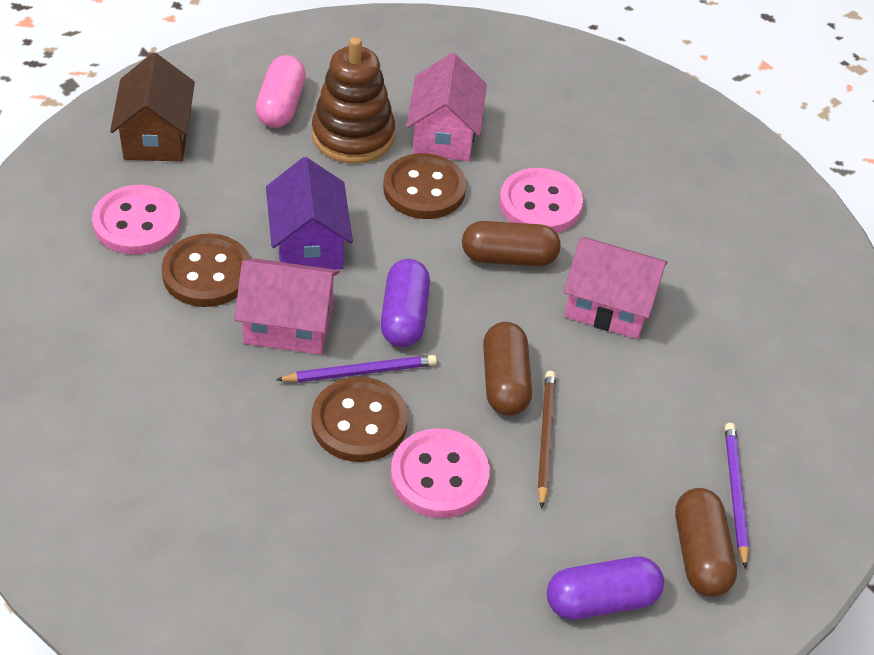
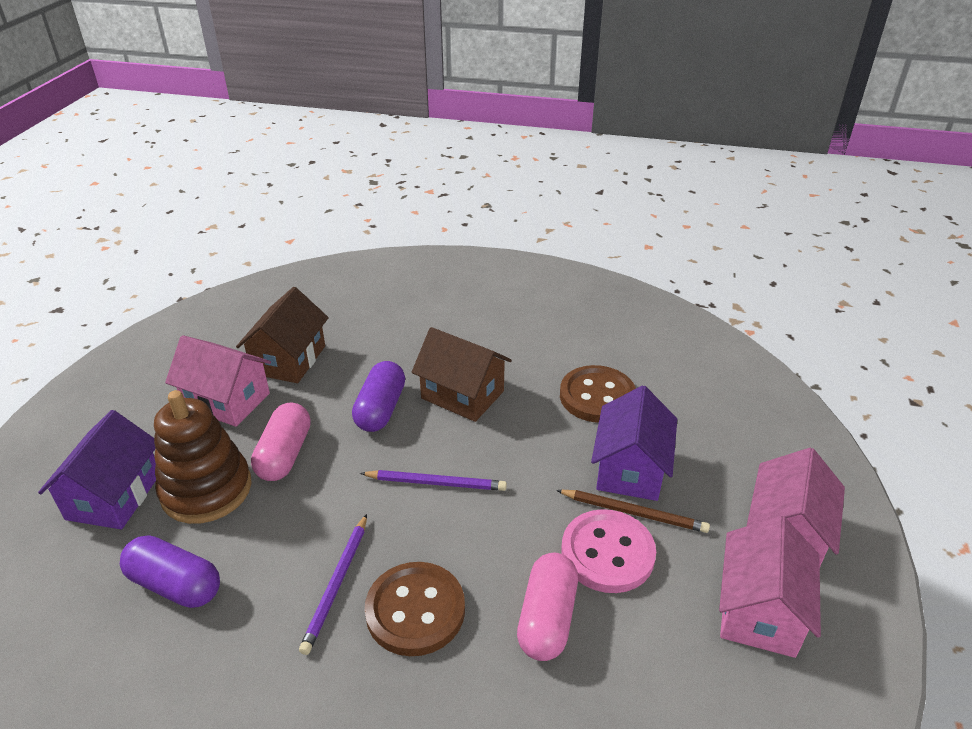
brown button: 3 -> 2
brown capsule: 3 -> 0
brown house: 1 -> 2
pink button: 3 -> 1
pink capsule: 1 -> 2
purple house: 1 -> 2

